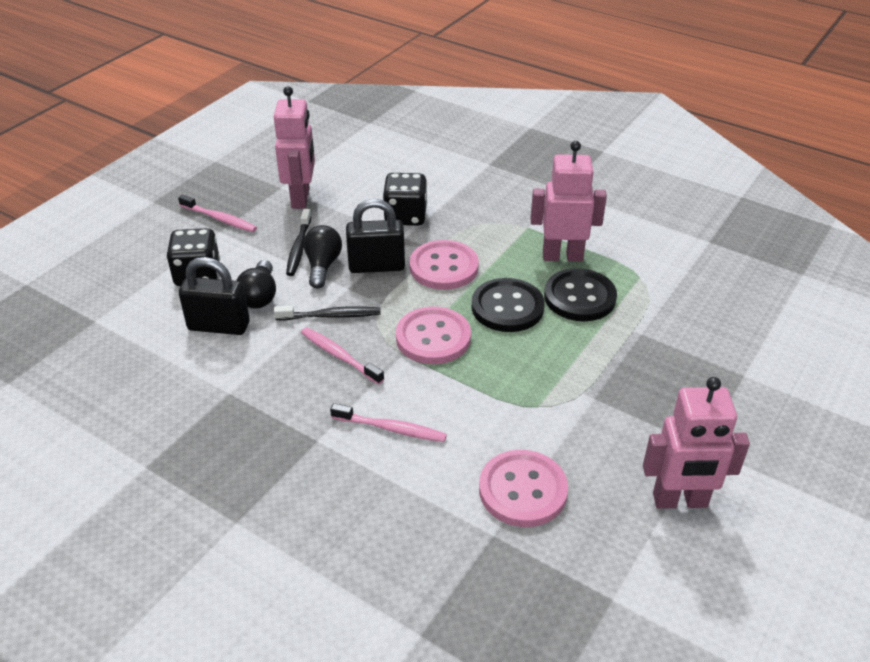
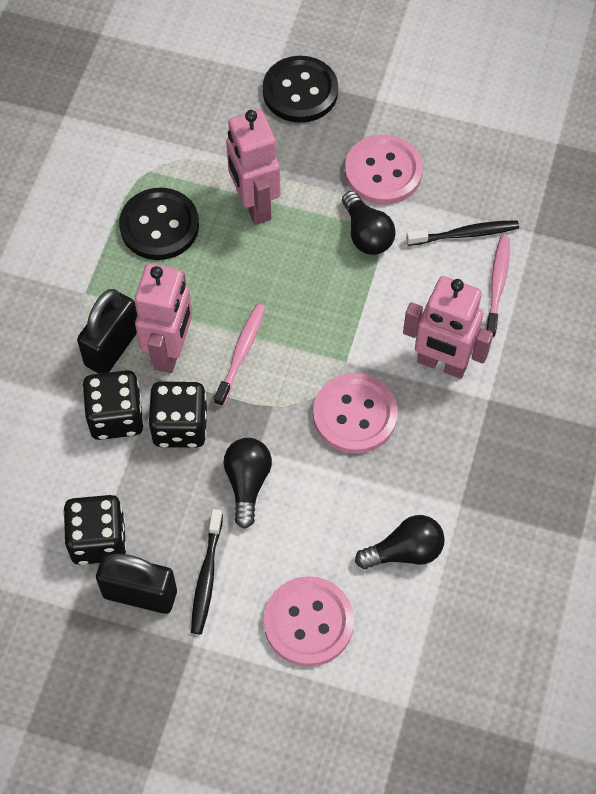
black dice: 2 -> 3
black light bulb: 2 -> 3
pink toothbrush: 3 -> 2

